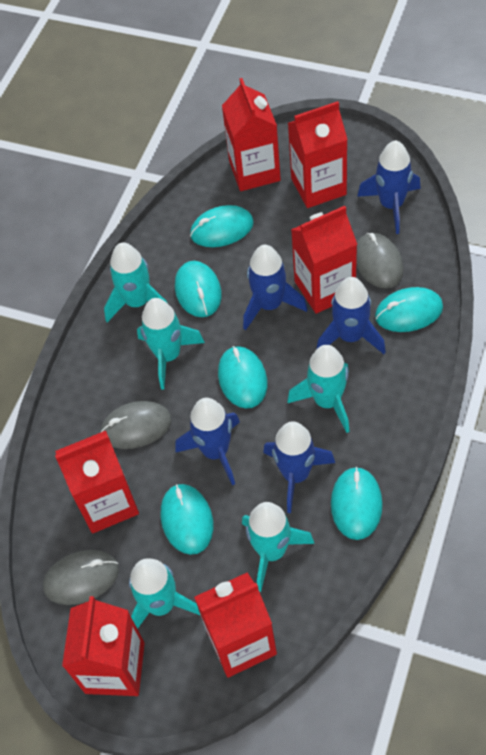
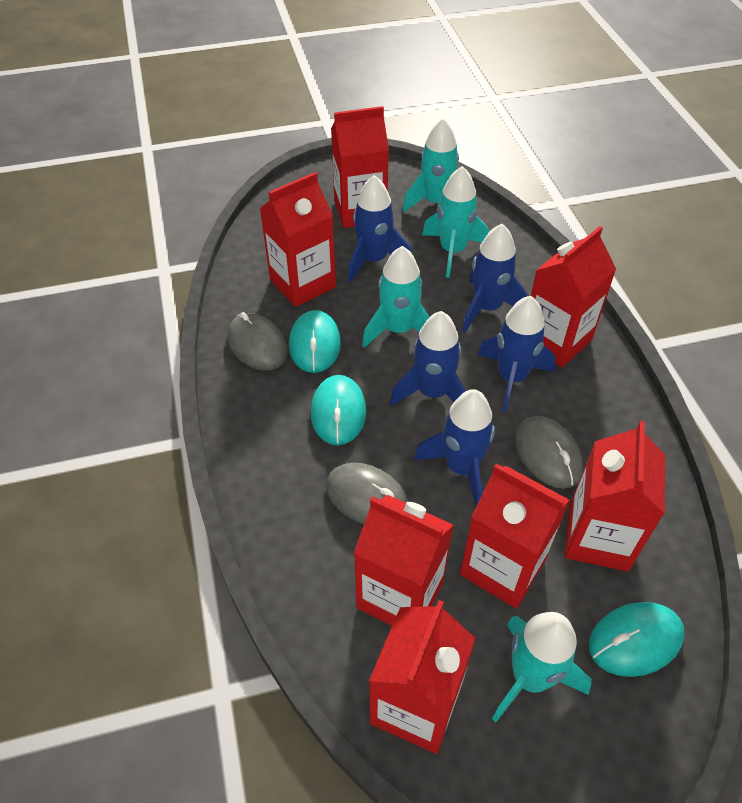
red carton: 6 -> 7
turquoise mouse: 6 -> 3
turquoise rocket: 5 -> 4

